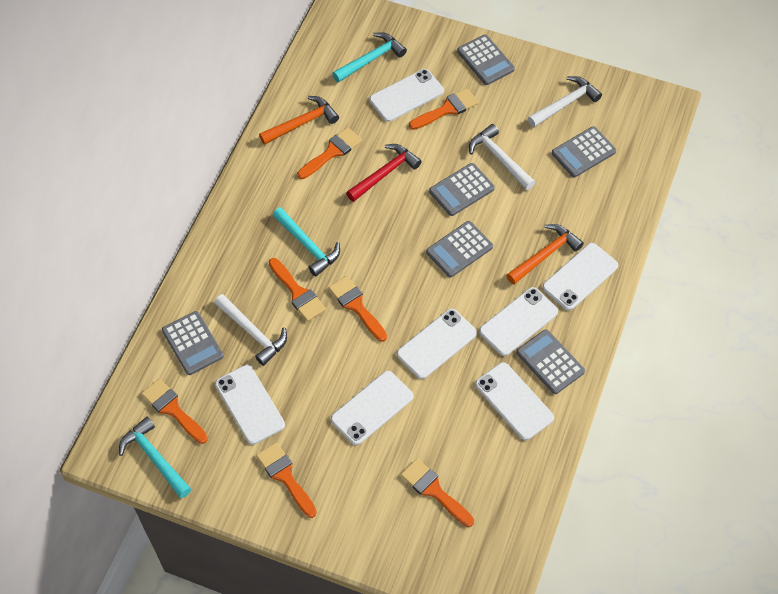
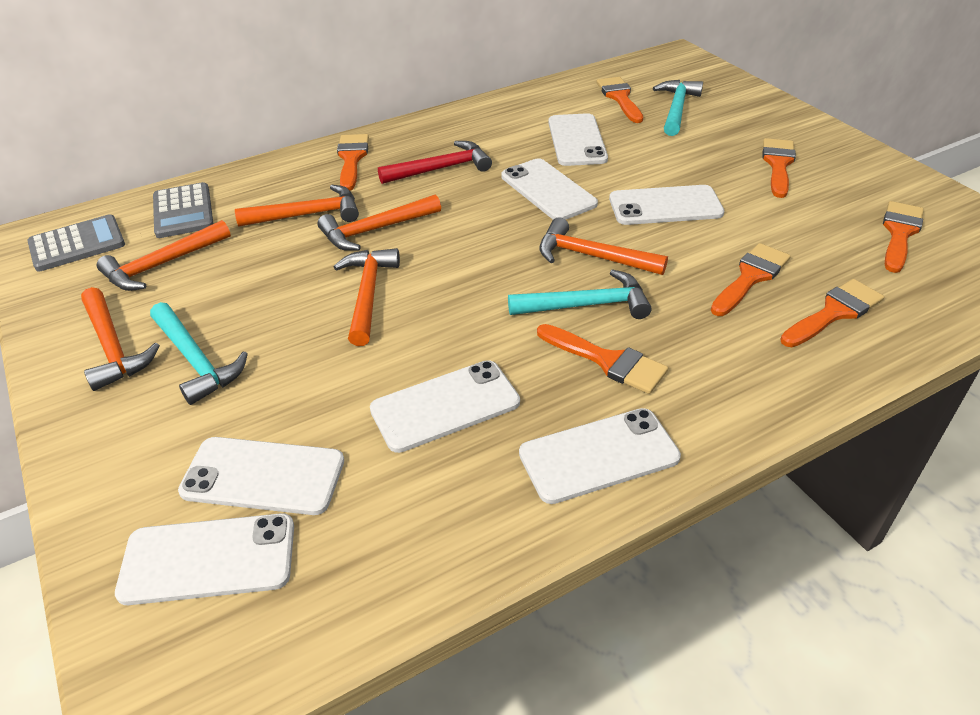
grey calculator: 6 -> 2
orange hammer: 2 -> 6
white hammer: 3 -> 0

